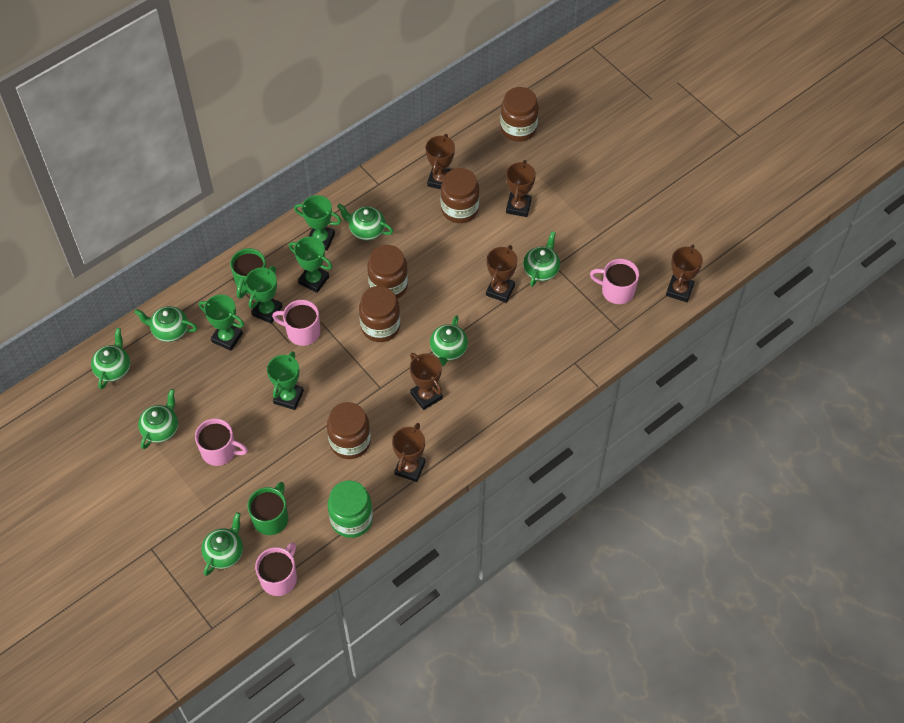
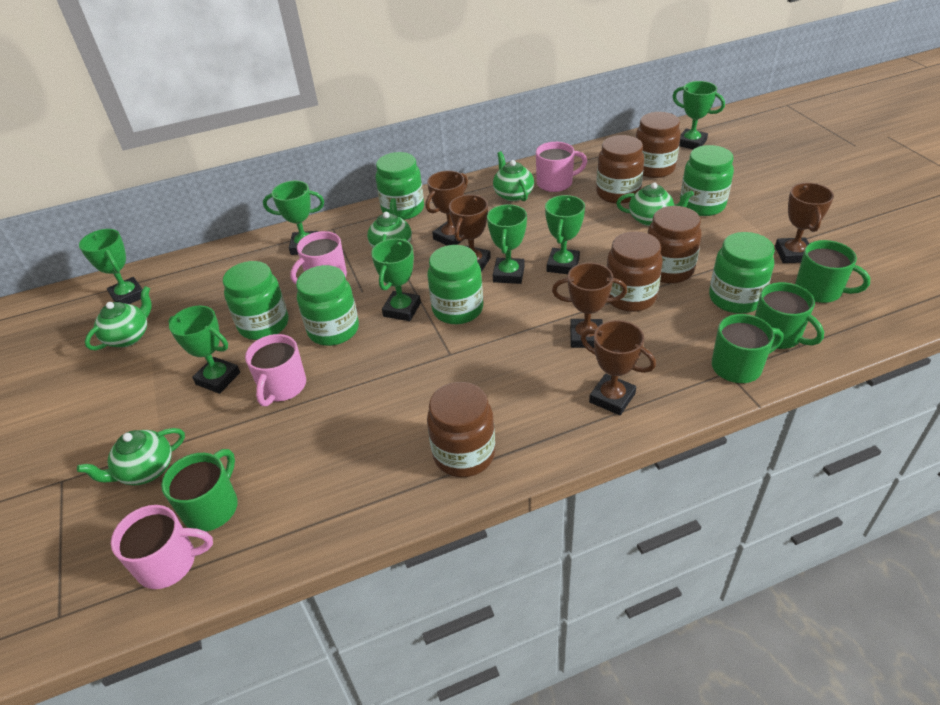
brown trophy: 6 -> 5
green jar: 1 -> 6
green mug: 2 -> 4
green teapot: 7 -> 5
green trophy: 5 -> 7

